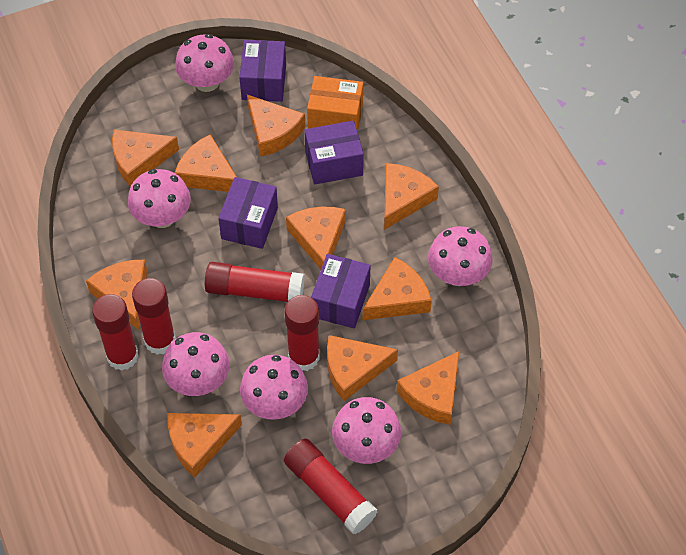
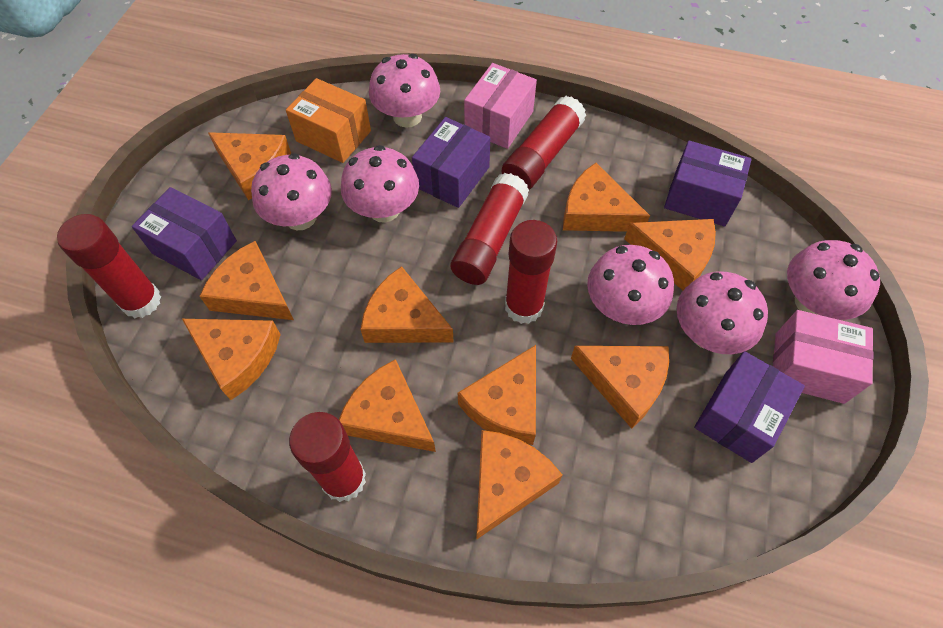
pink box: 0 -> 2

